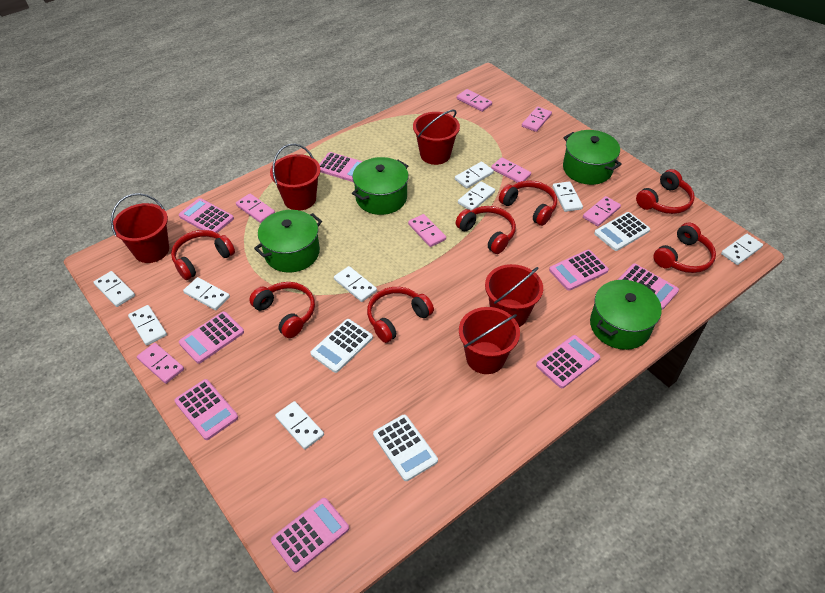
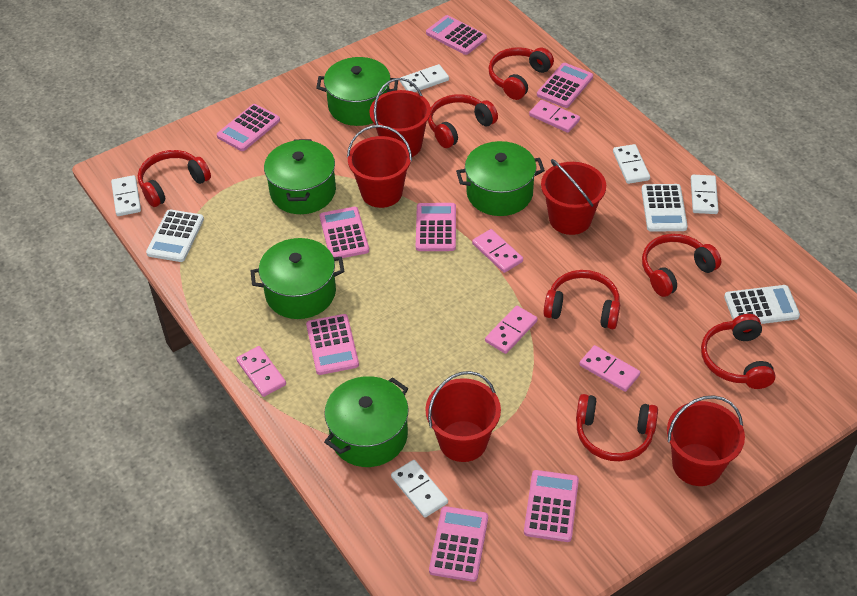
green pot: 4 -> 5
pink domino: 7 -> 5
white domino: 9 -> 5

